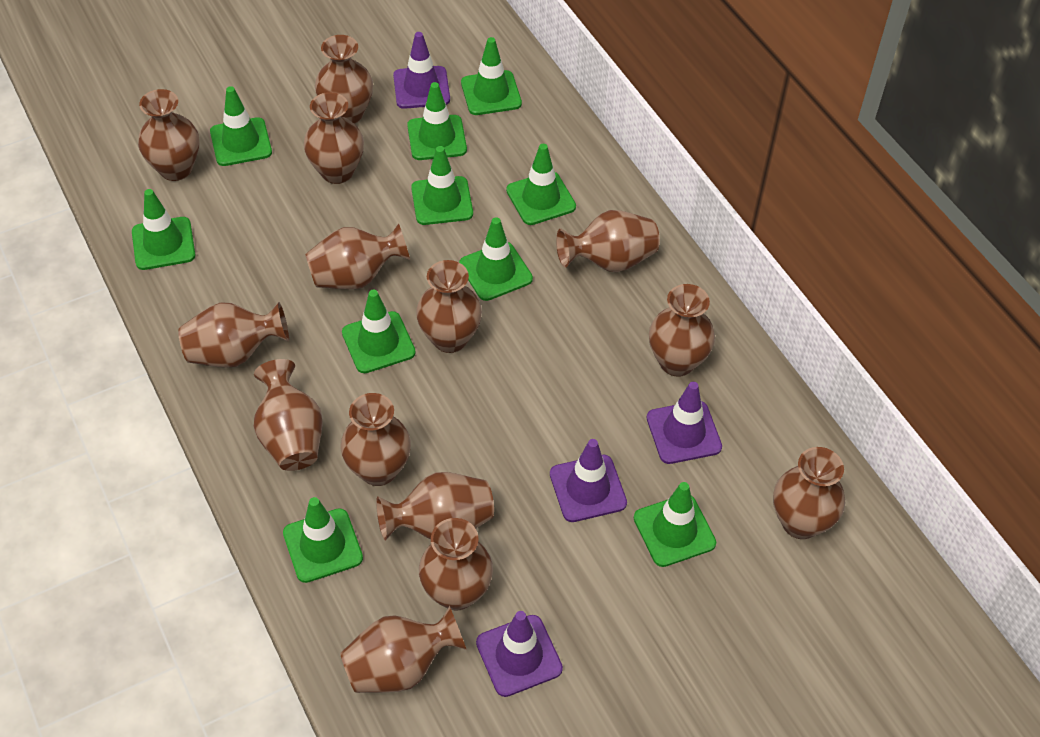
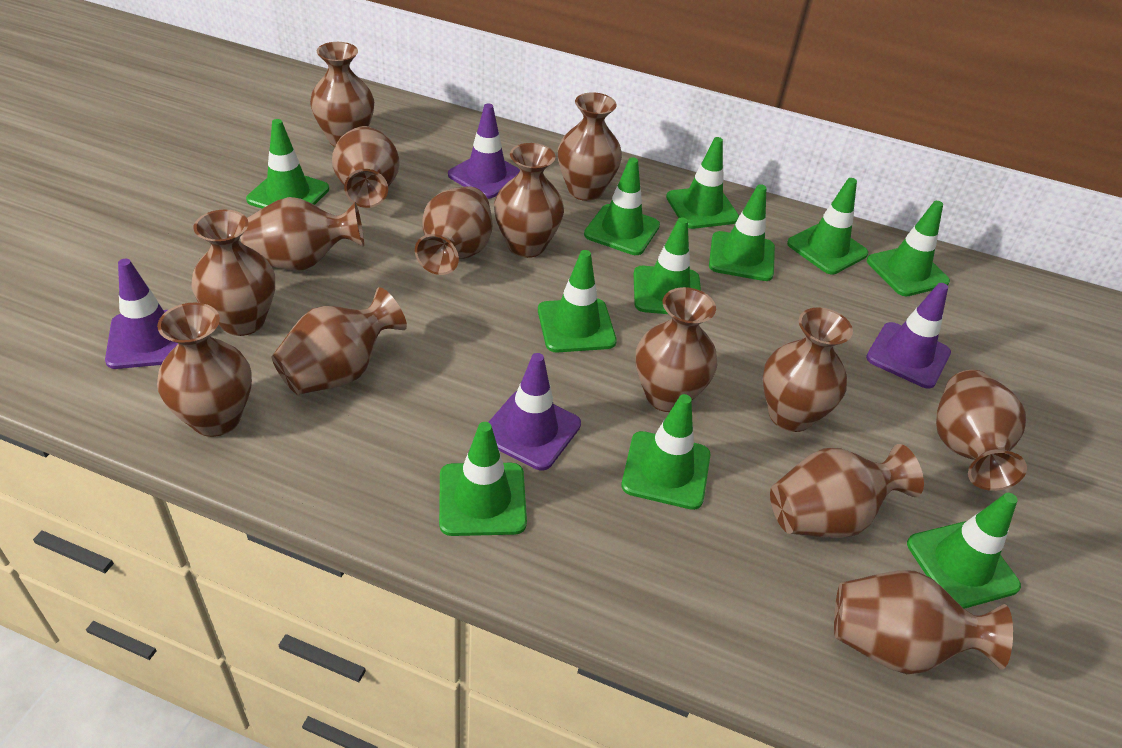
green traffic cone: 10 -> 11

